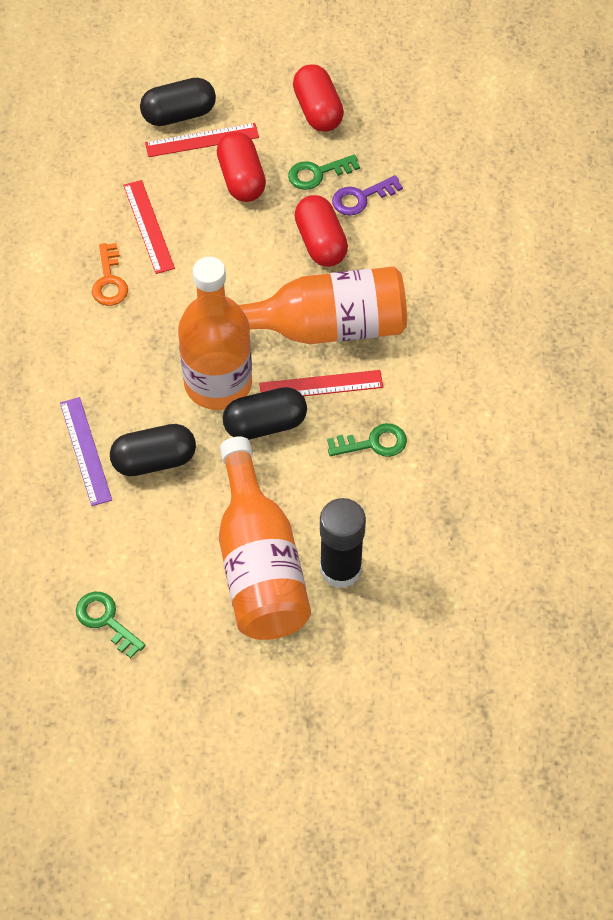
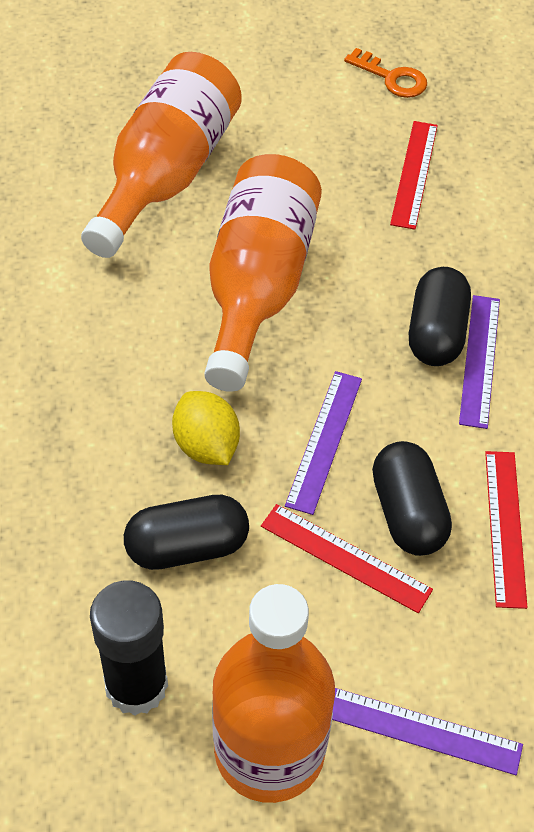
green key: 3 -> 0
purple key: 1 -> 0
purple ruler: 1 -> 3
red capsule: 3 -> 0
yellow lemon: 0 -> 1

